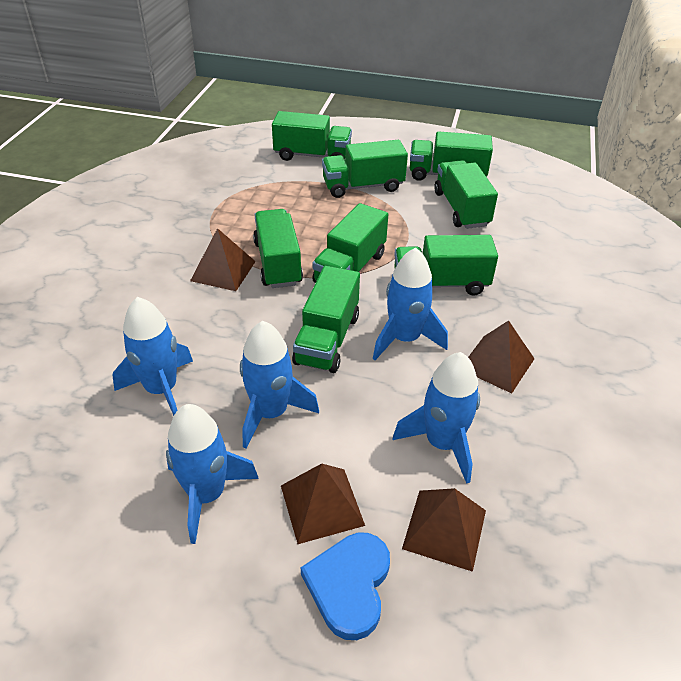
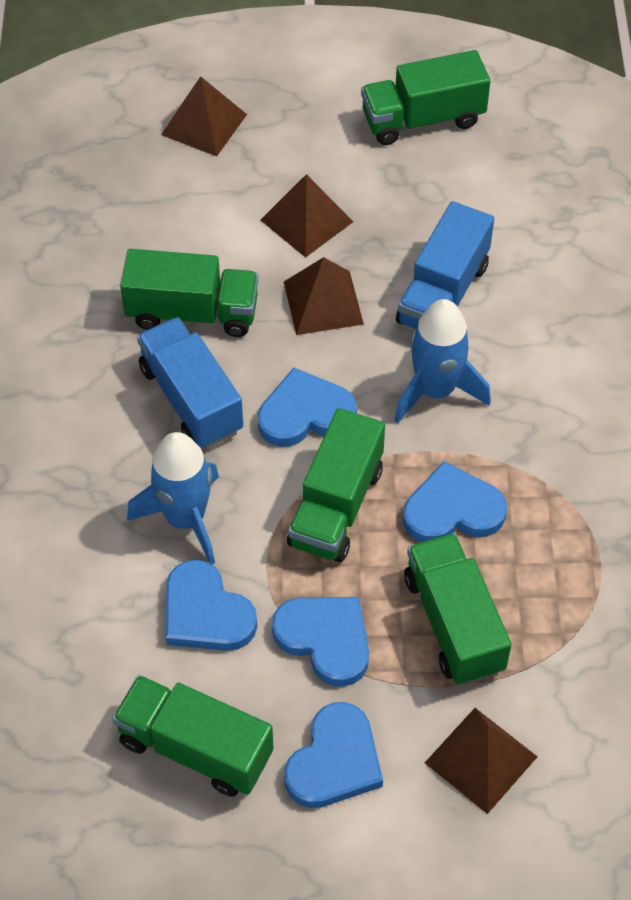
blue heart: 1 -> 5
blue rocket: 5 -> 2
blue truck: 0 -> 2
green truck: 8 -> 5

